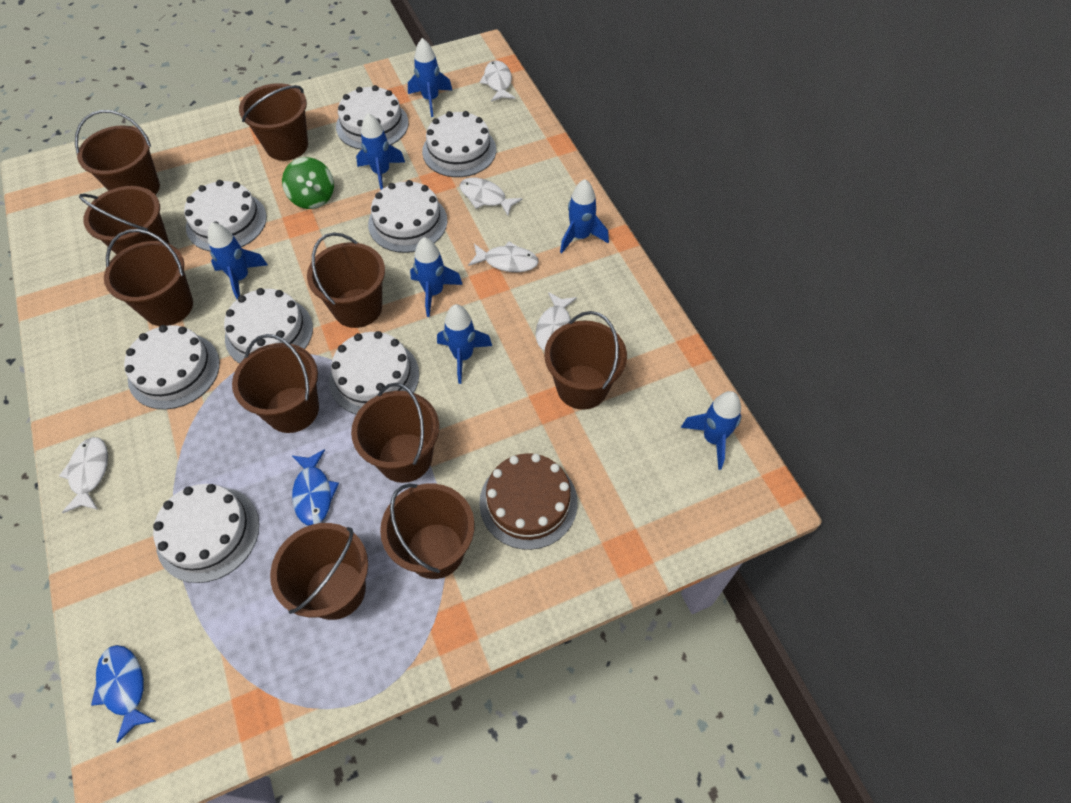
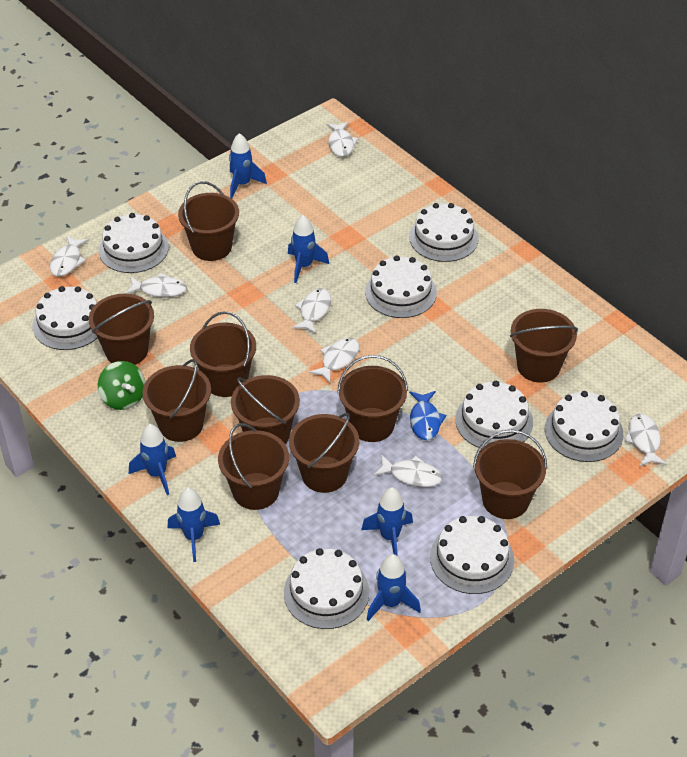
blue fish: 2 -> 1
blue rocket: 7 -> 6
brown cake: 1 -> 0
white fish: 5 -> 7

